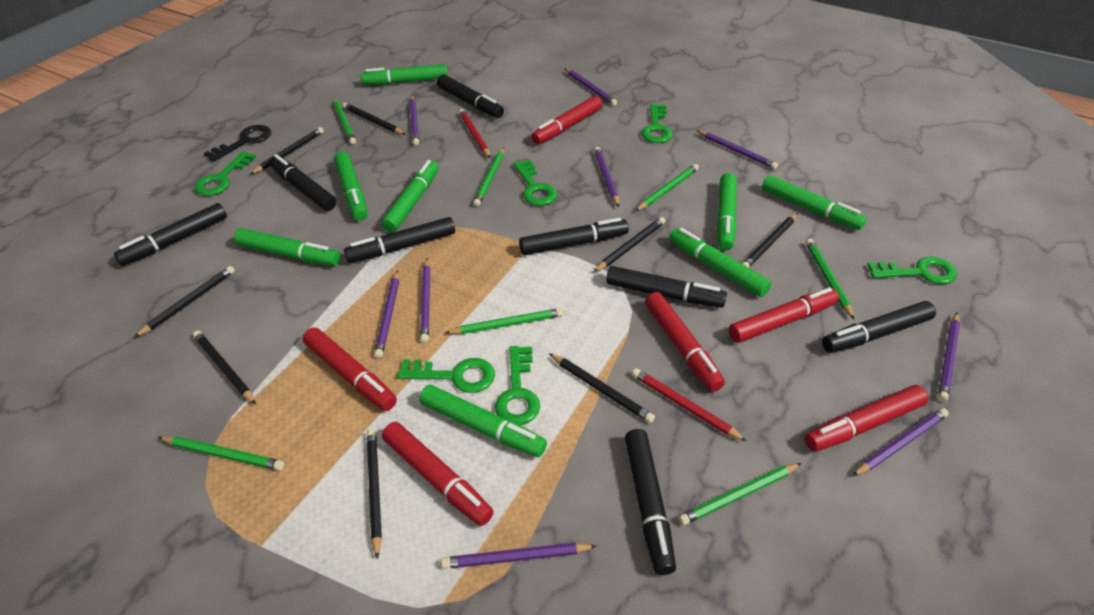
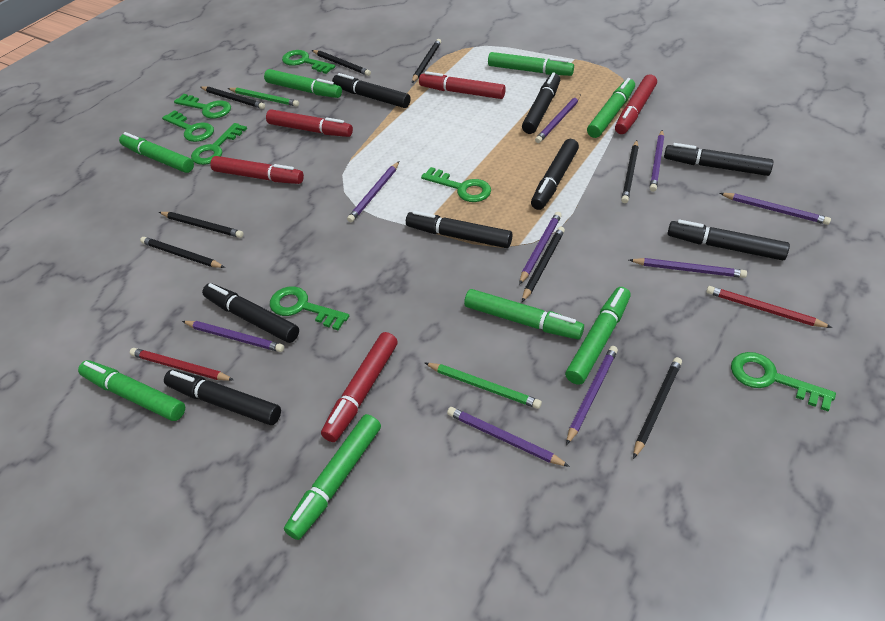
black key: 1 -> 0
green key: 6 -> 7
green pencil: 7 -> 2
red marker: 6 -> 5

